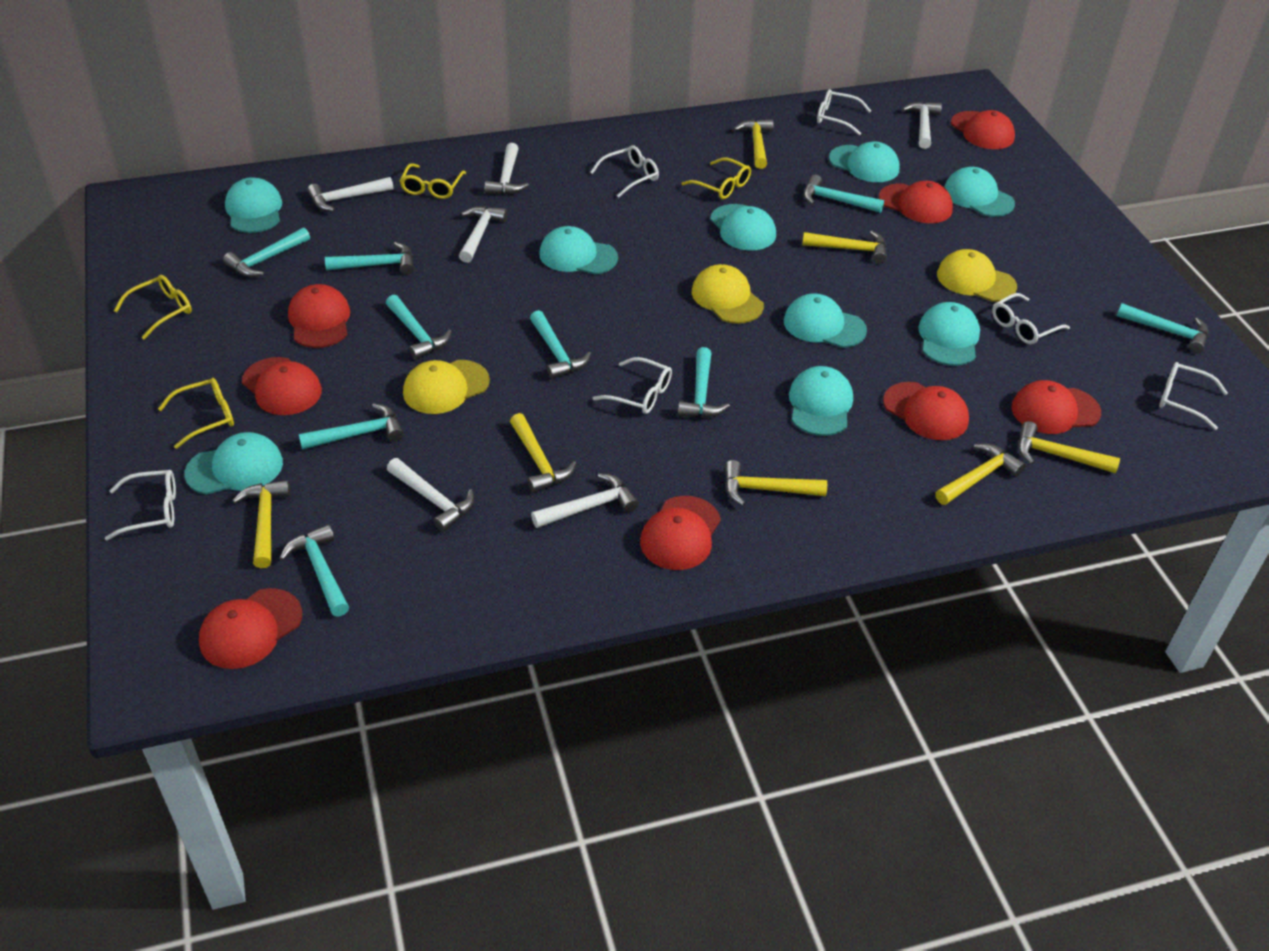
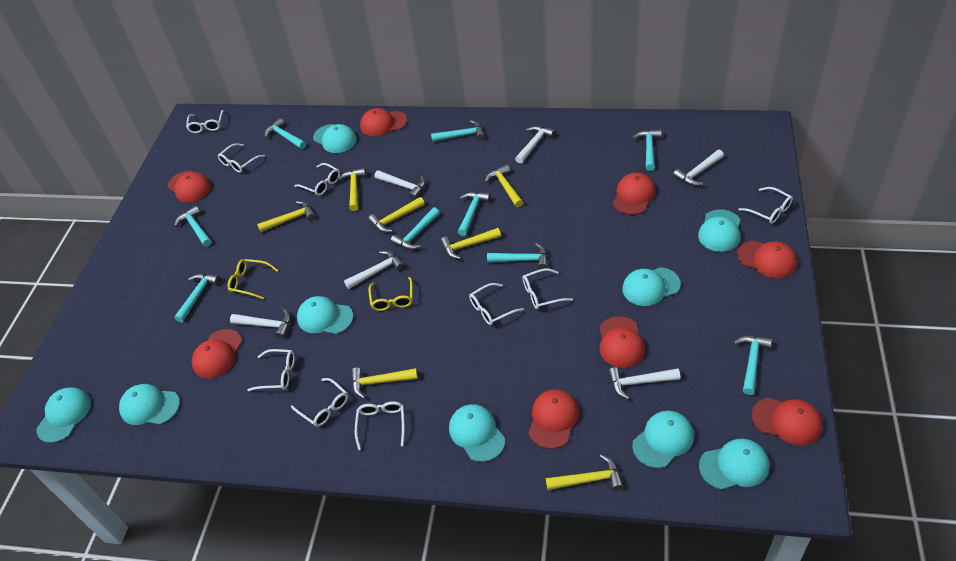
white glasses: 6 -> 9
yellow cap: 3 -> 0
yellow glasses: 4 -> 2

